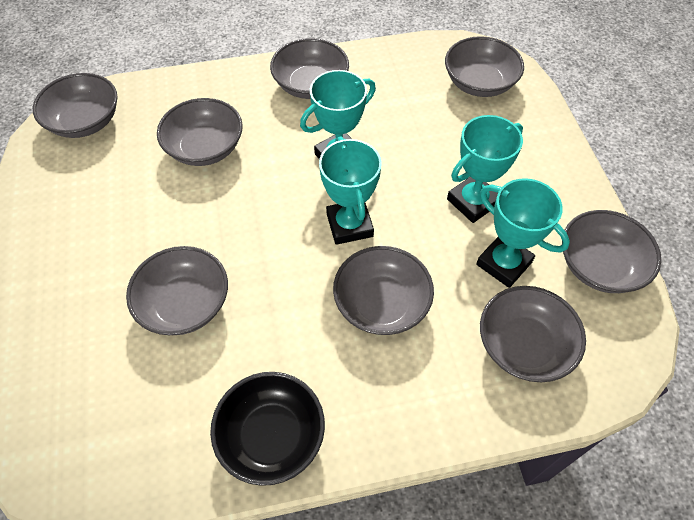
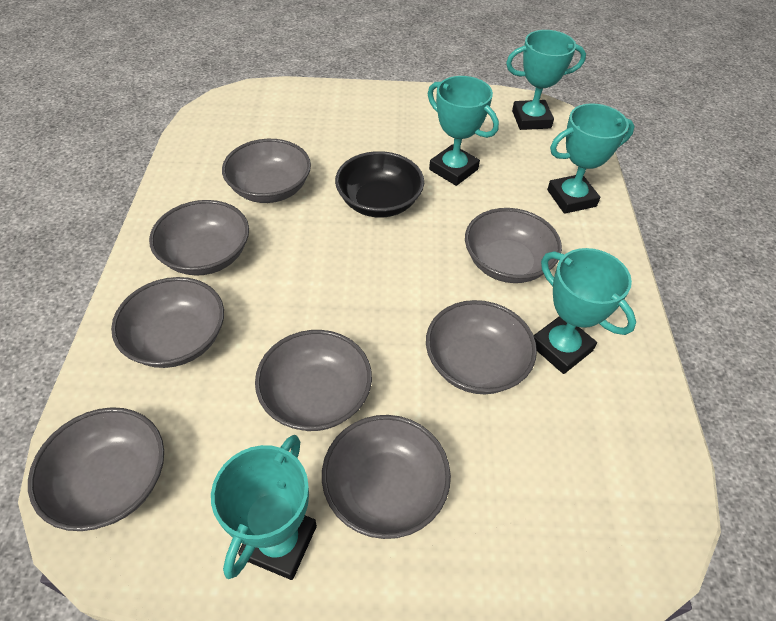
turquoise trophy: 4 -> 5

